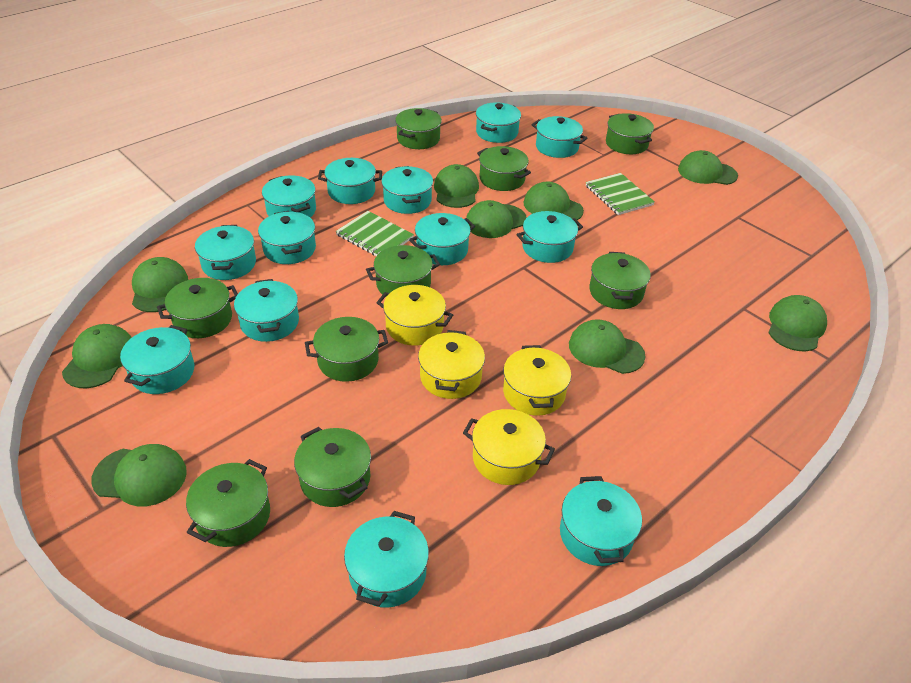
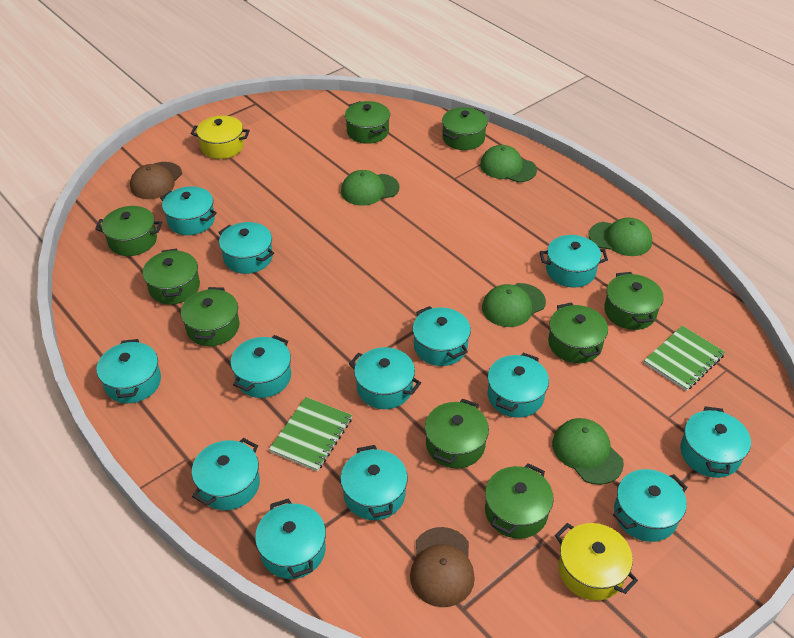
brown cap: 0 -> 2
green cap: 9 -> 5
yellow pot: 4 -> 2

